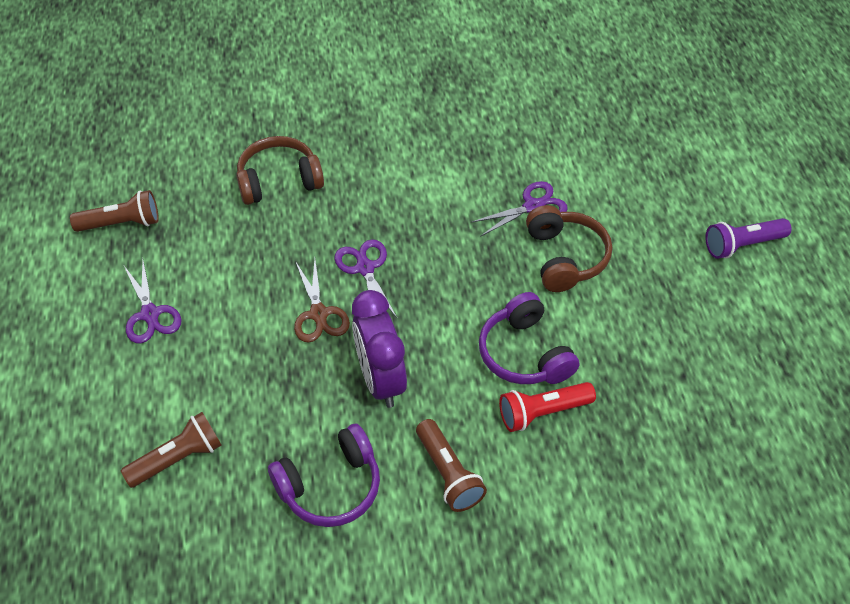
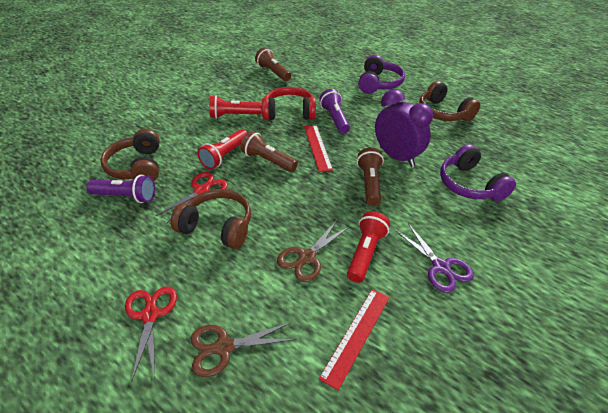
brown headphones: 2 -> 3
brown scissors: 1 -> 2
purple flashlight: 1 -> 2
purple scissors: 3 -> 1
red flashlight: 1 -> 3
red headphones: 0 -> 1
red ruler: 0 -> 2
red scissors: 0 -> 2

